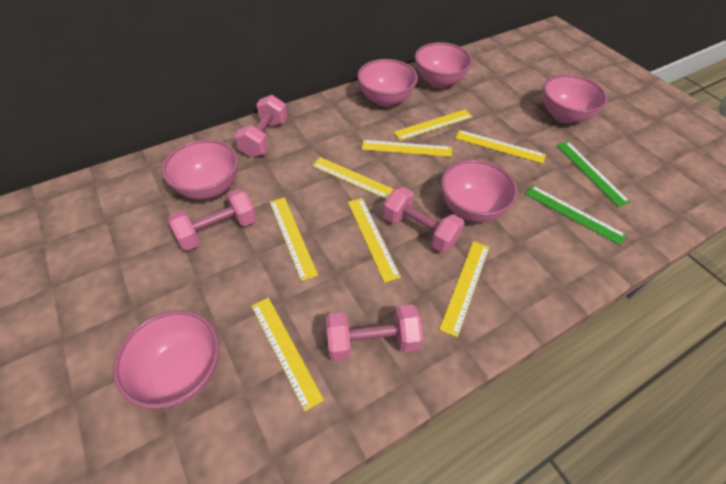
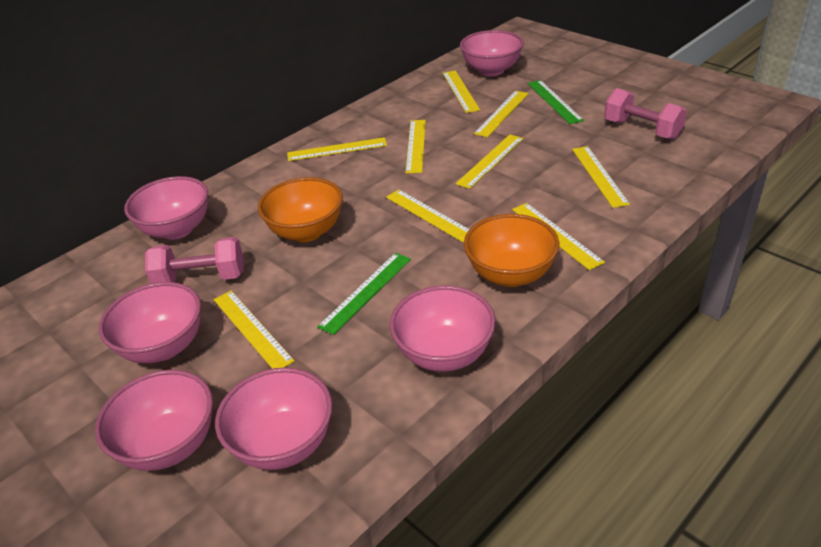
orange bowl: 0 -> 2
pink dumbbell: 4 -> 2
yellow ruler: 8 -> 9

